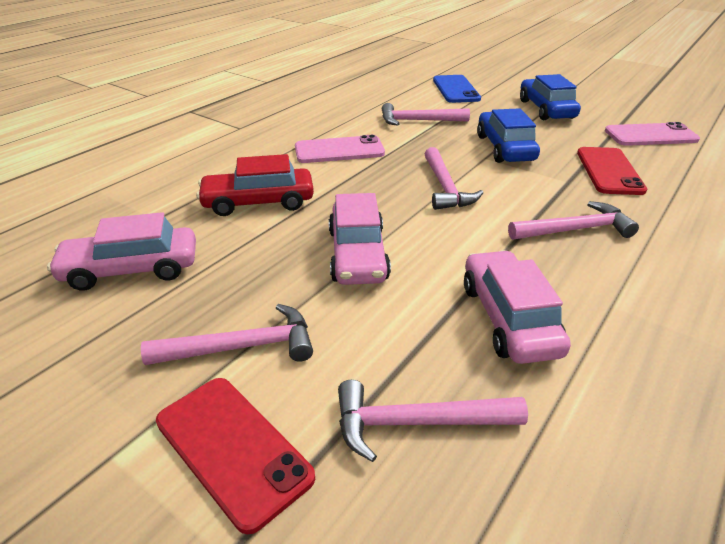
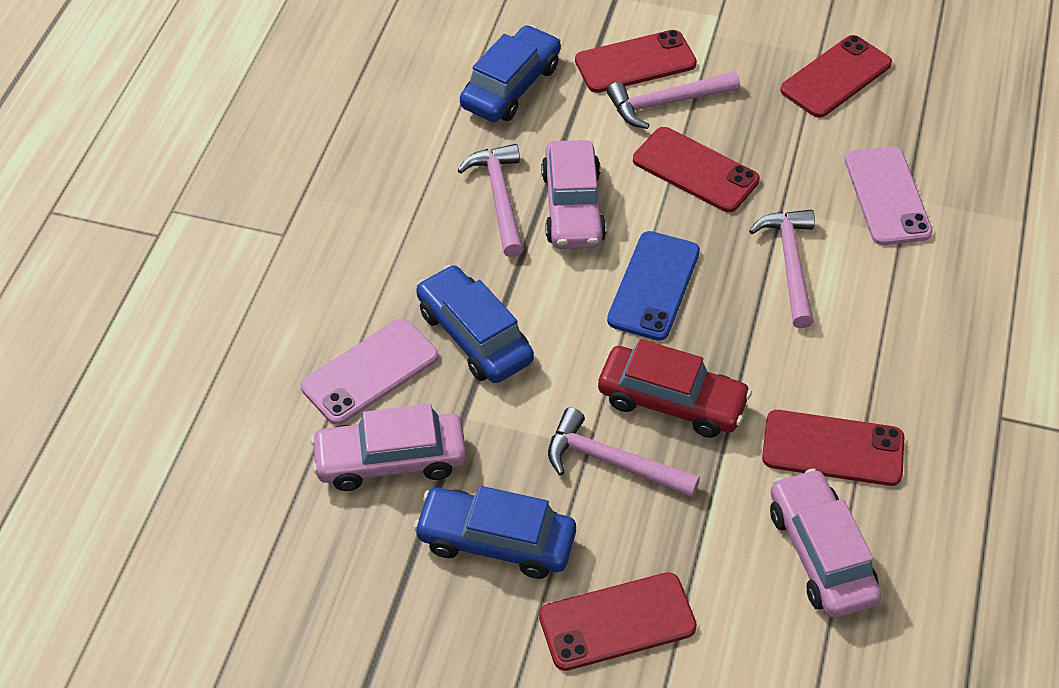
blue car: 2 -> 3
pink hammer: 5 -> 4
red phone: 2 -> 5

